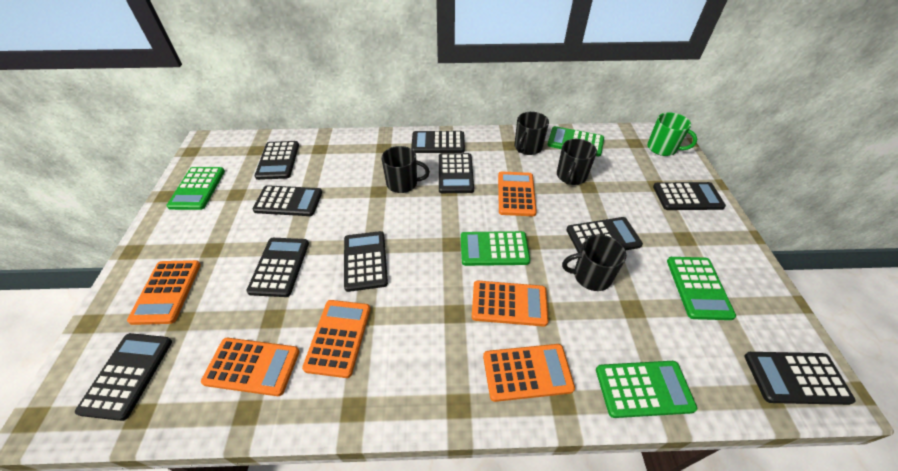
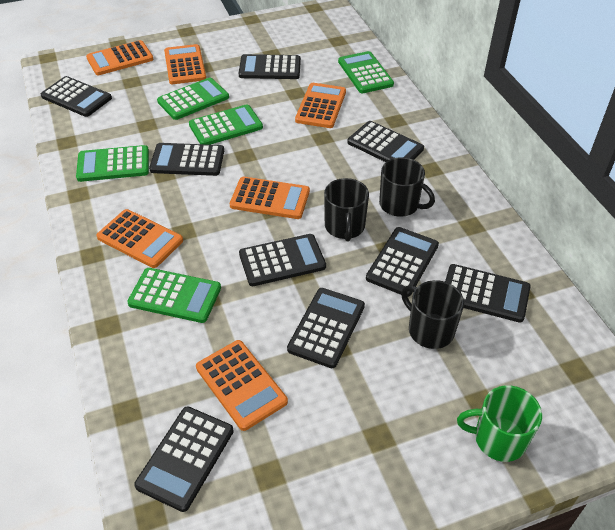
black calculator: 10 -> 9
black mug: 4 -> 3

